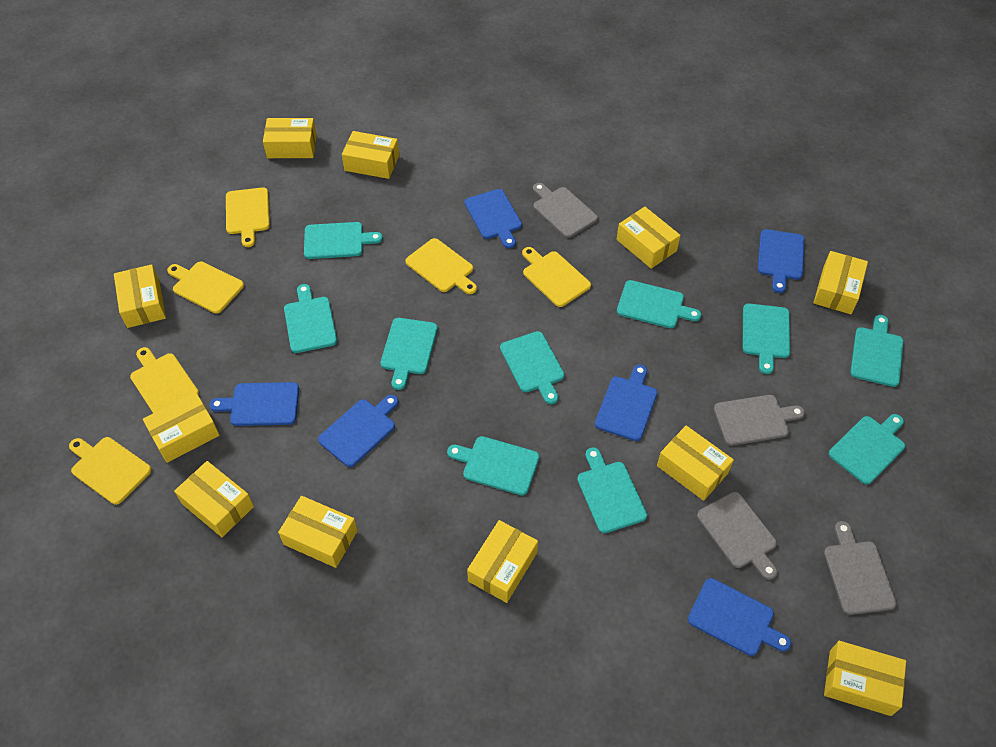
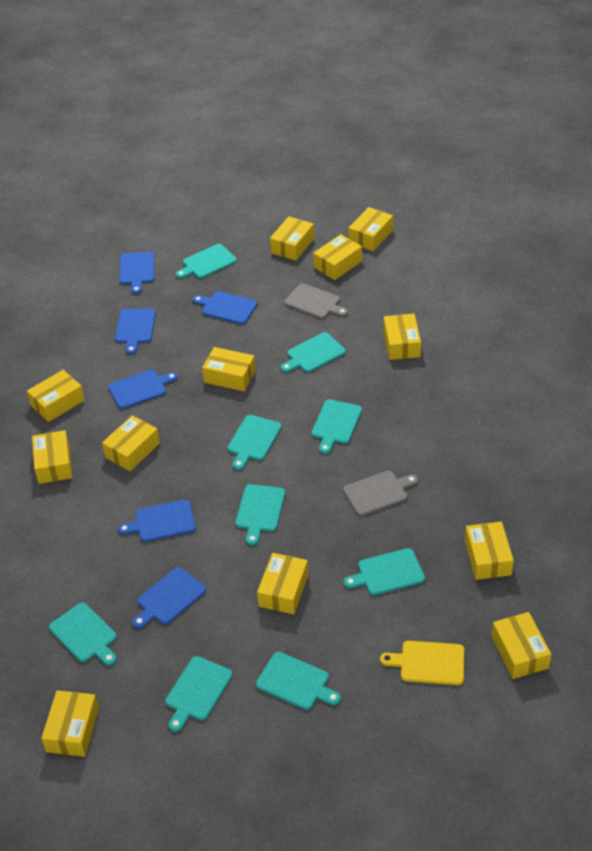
grey cutting board: 4 -> 2
turquoise cutting board: 10 -> 9
yellow box: 11 -> 12
yellow cutting board: 6 -> 1

